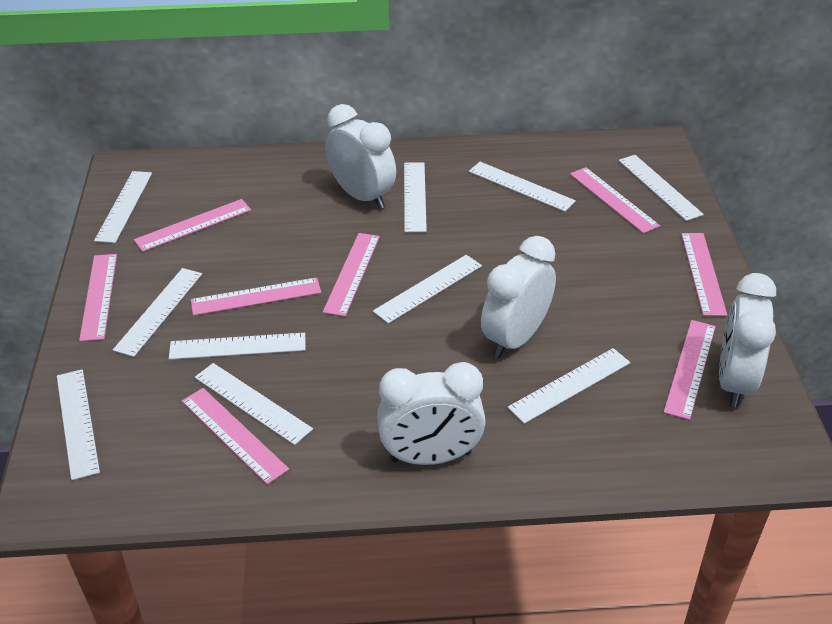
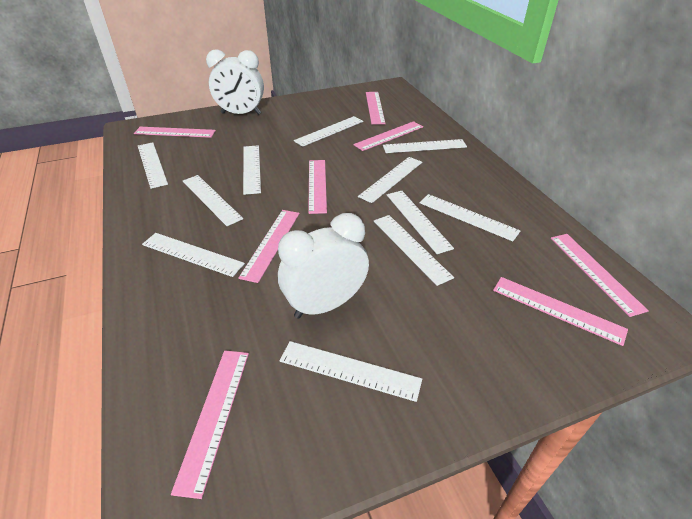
white clock: 4 -> 2
white ruler: 10 -> 11

